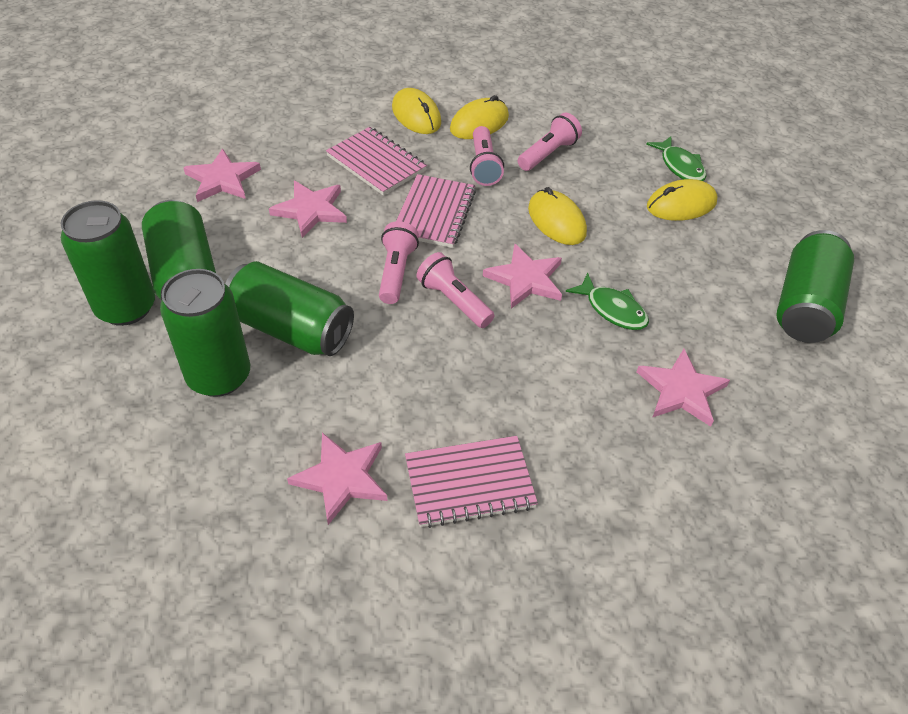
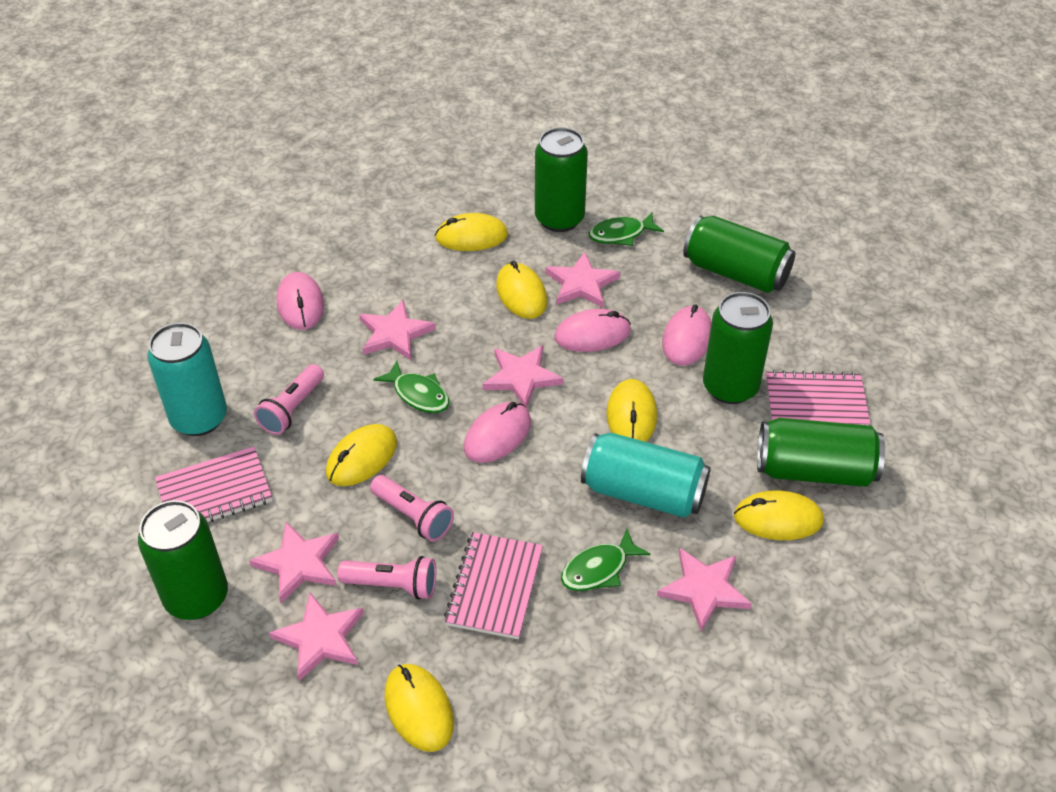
green fish: 2 -> 3
pink flashlight: 4 -> 3
pink mouse: 0 -> 4
pink star: 5 -> 6
turquoise can: 0 -> 2
yellow mouse: 4 -> 6

